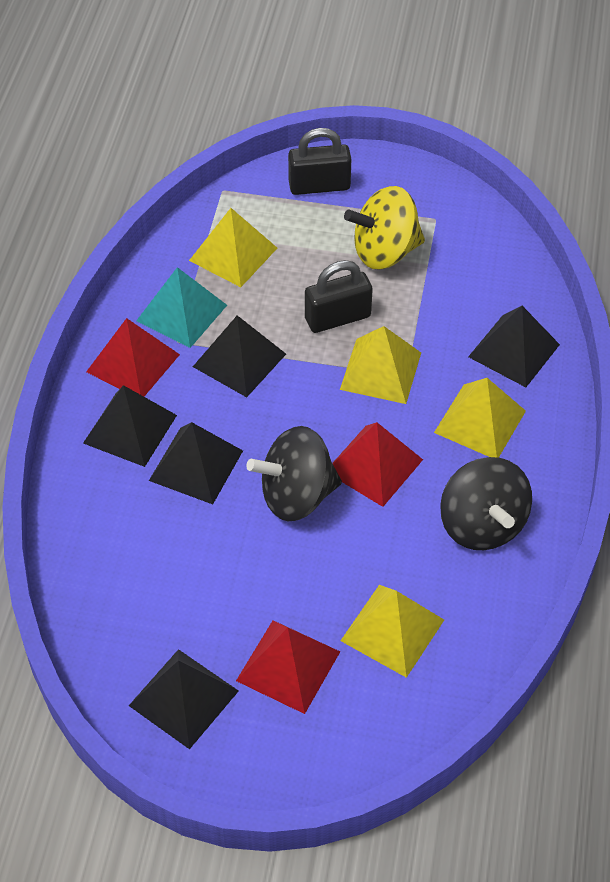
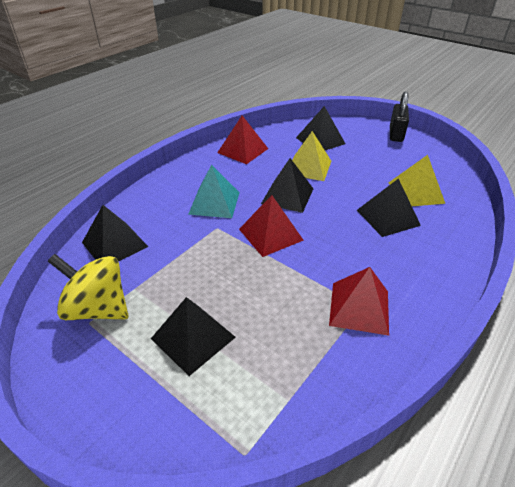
black padlock: 2 -> 1
black spinning top: 2 -> 0
yellow pyramid: 4 -> 2

